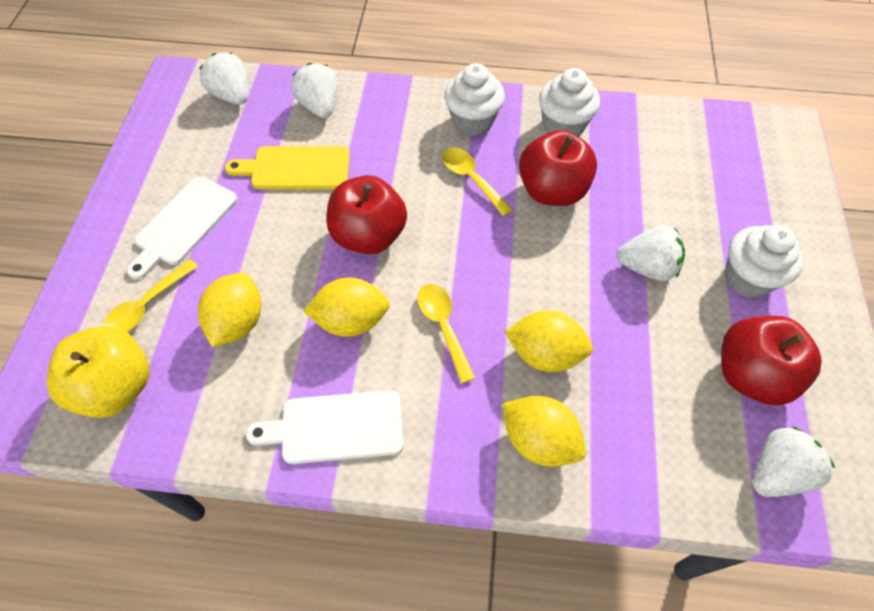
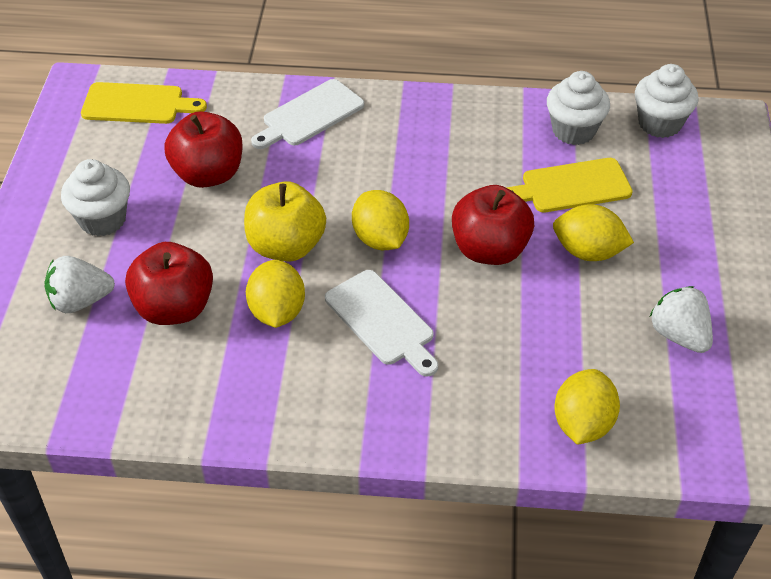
white strawberry: 4 -> 2
yellow cutting board: 1 -> 2
yellow spoon: 3 -> 0

